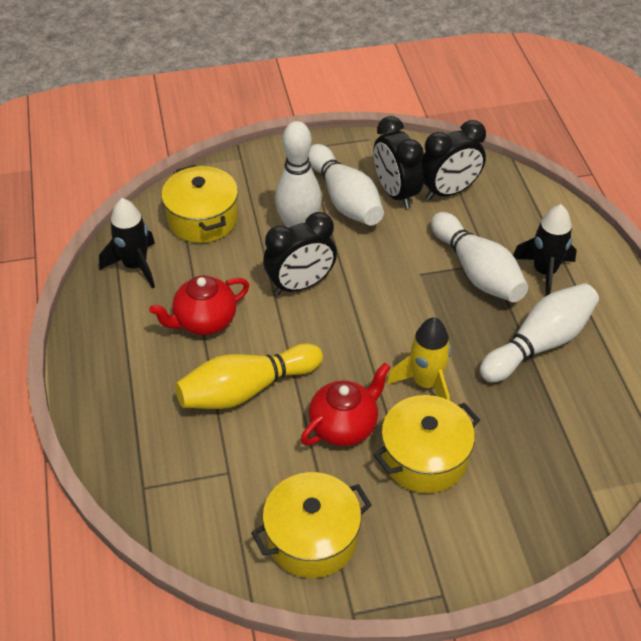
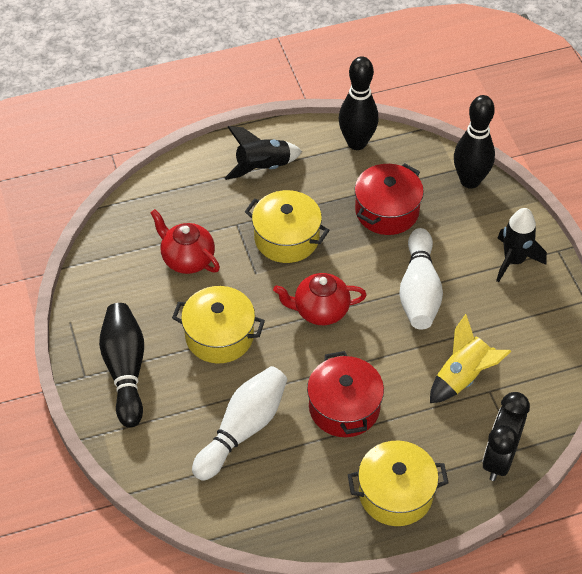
black bowling pin: 0 -> 3
black clock: 3 -> 1
red pot: 0 -> 2
white bowling pin: 4 -> 2
yellow bowling pin: 1 -> 0

